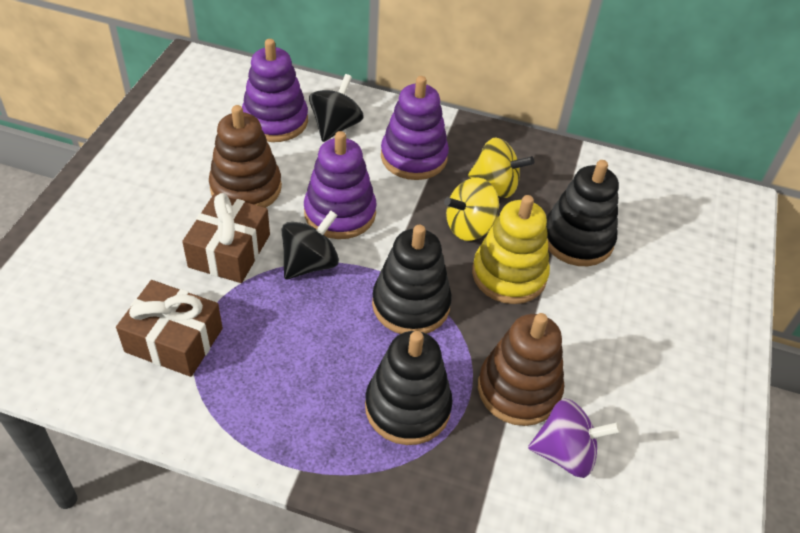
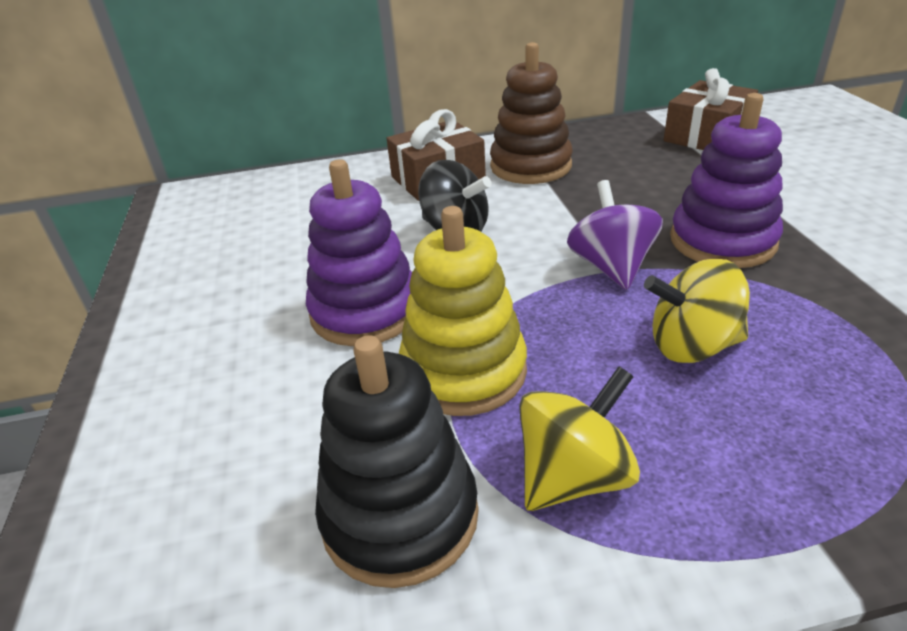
black spinning top: 2 -> 1
black stacking toy: 3 -> 1
brown stacking toy: 2 -> 1
purple stacking toy: 3 -> 2

